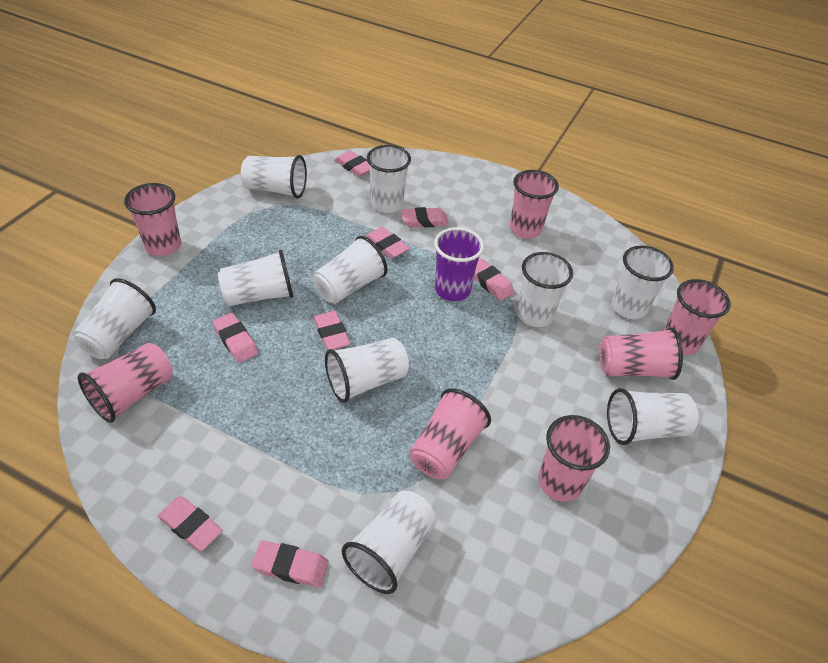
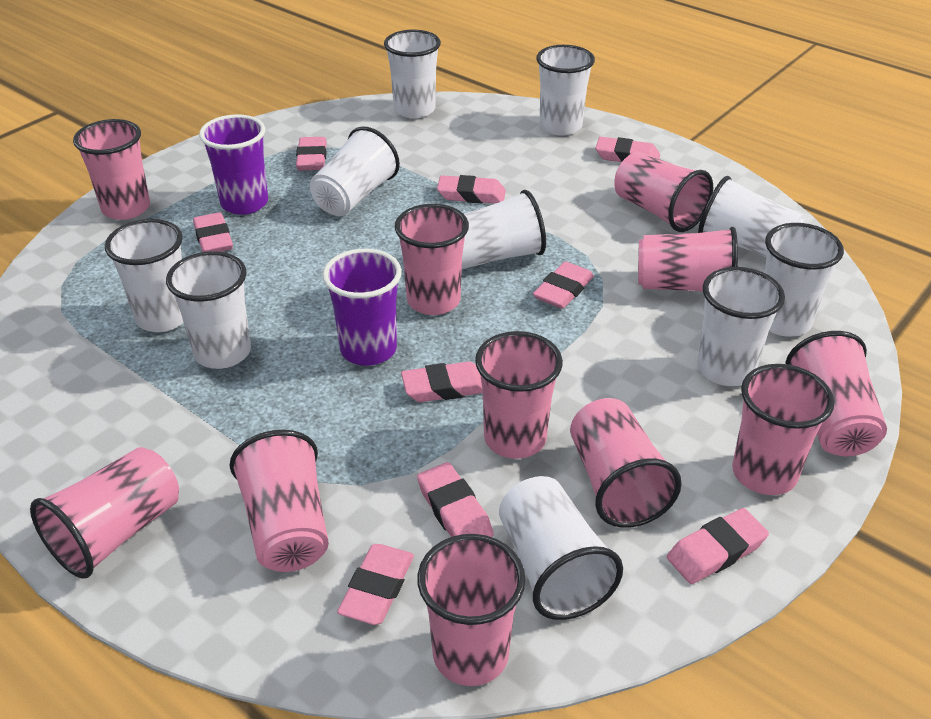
pink cup: 7 -> 11
pink eraser: 8 -> 9
purple cup: 1 -> 2

